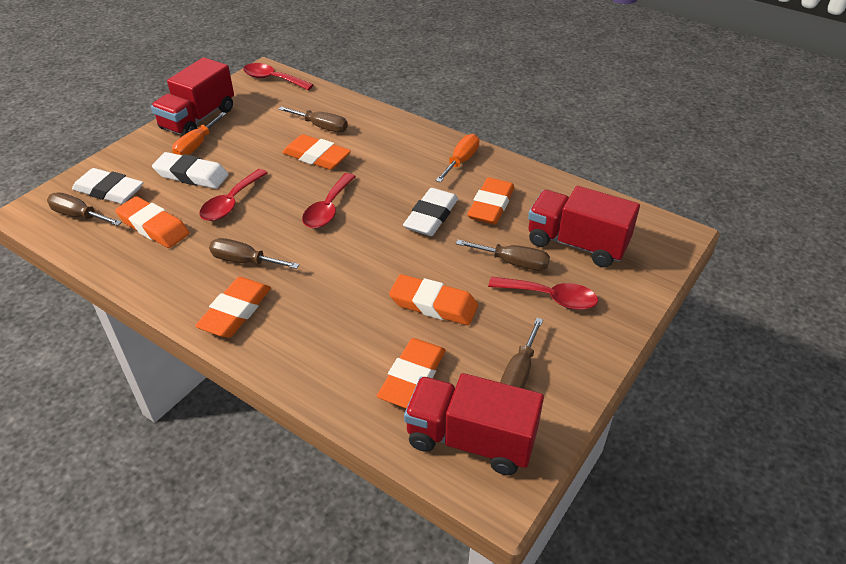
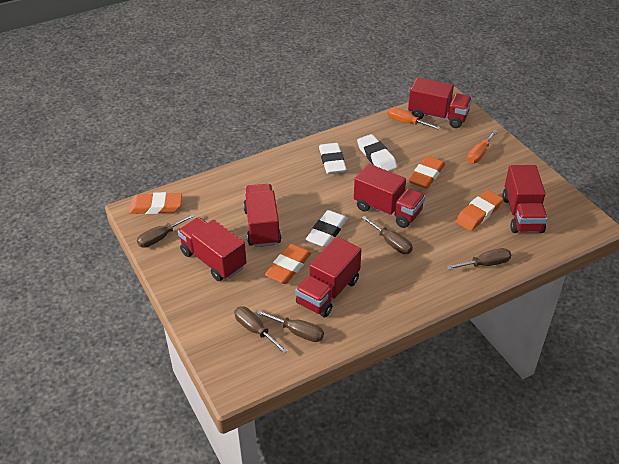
orange eraser: 6 -> 4
red spoon: 4 -> 0
red truck: 3 -> 6

